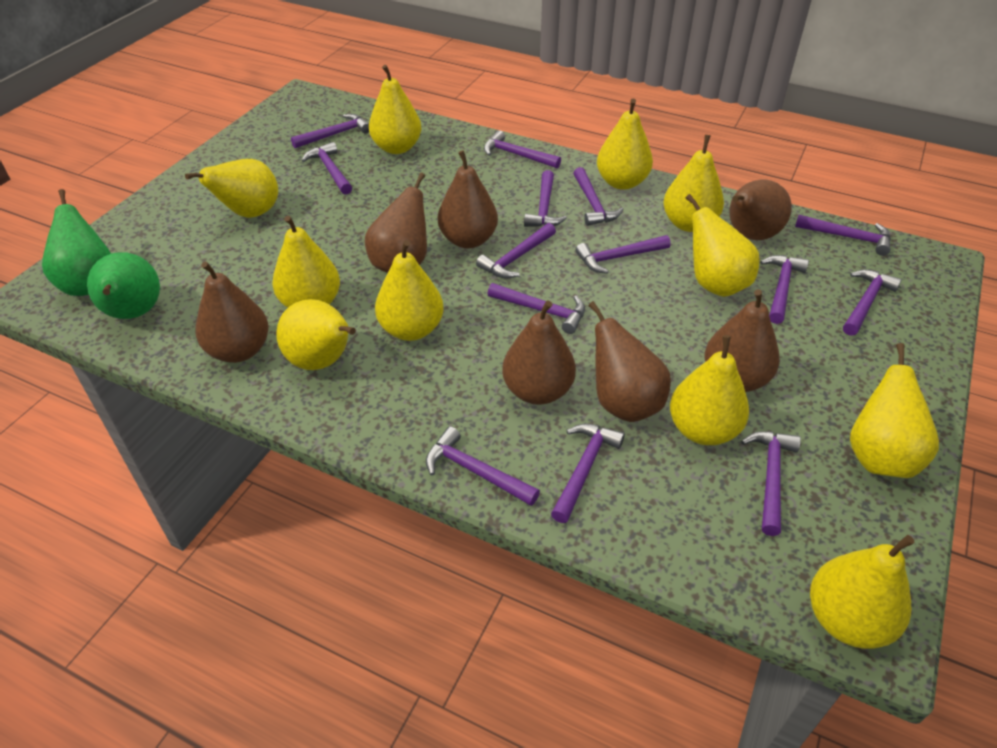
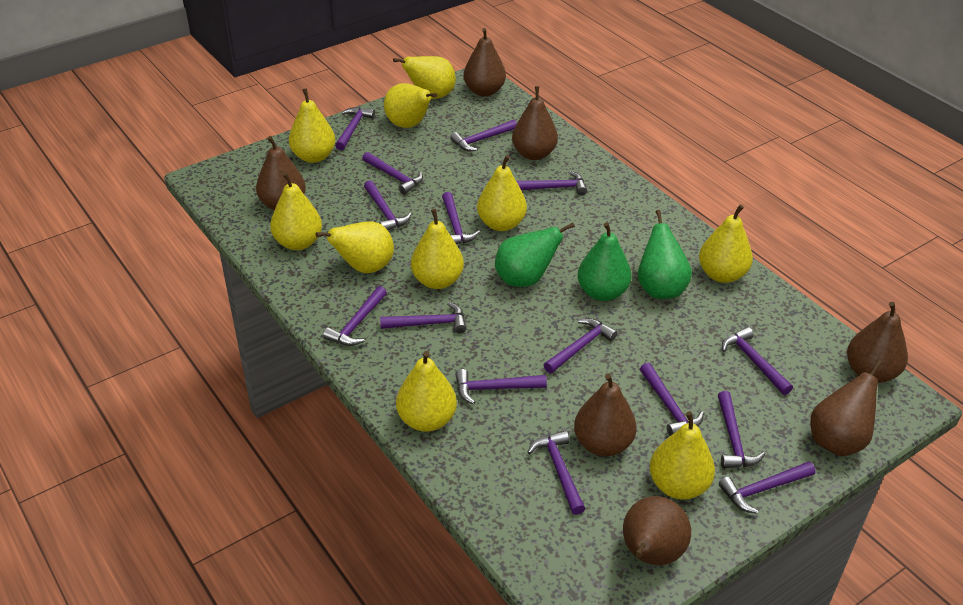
green pear: 2 -> 3
purple hammer: 14 -> 15
yellow pear: 11 -> 10

